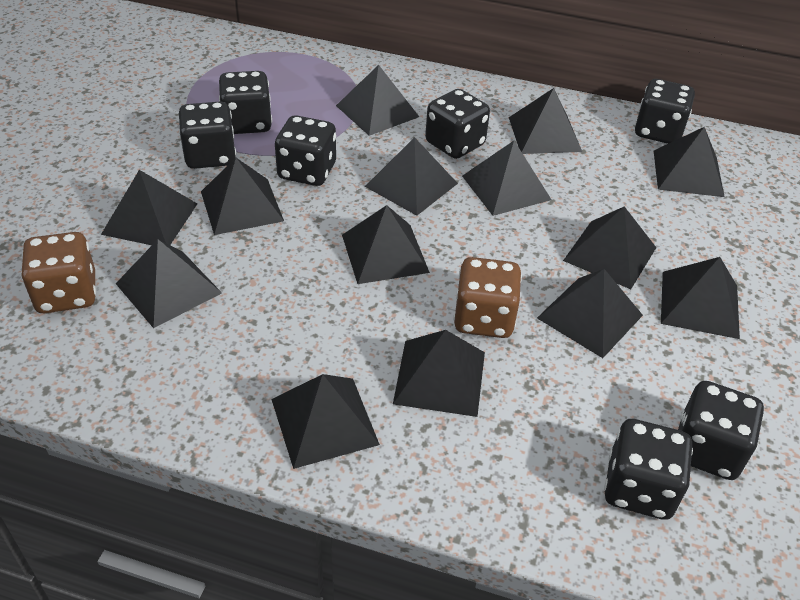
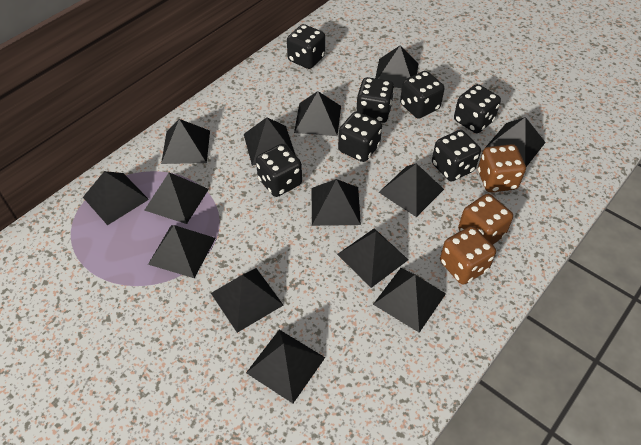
brown dice: 2 -> 3

